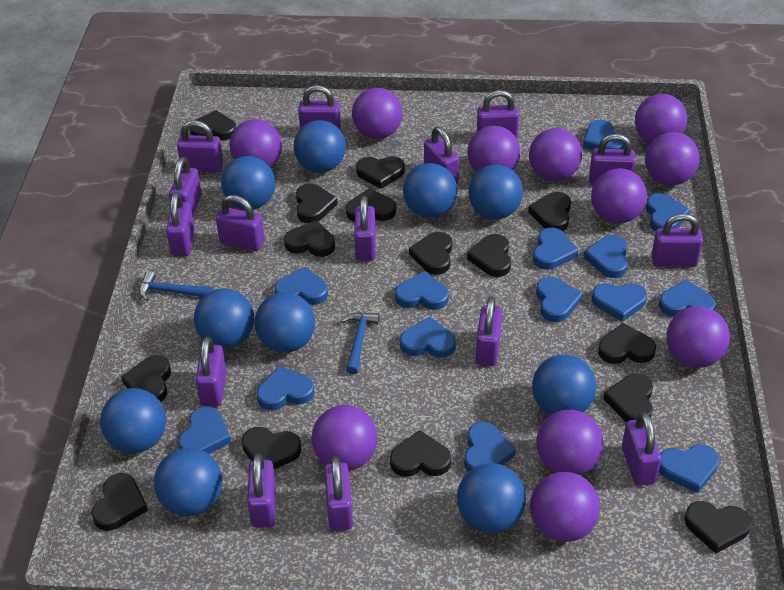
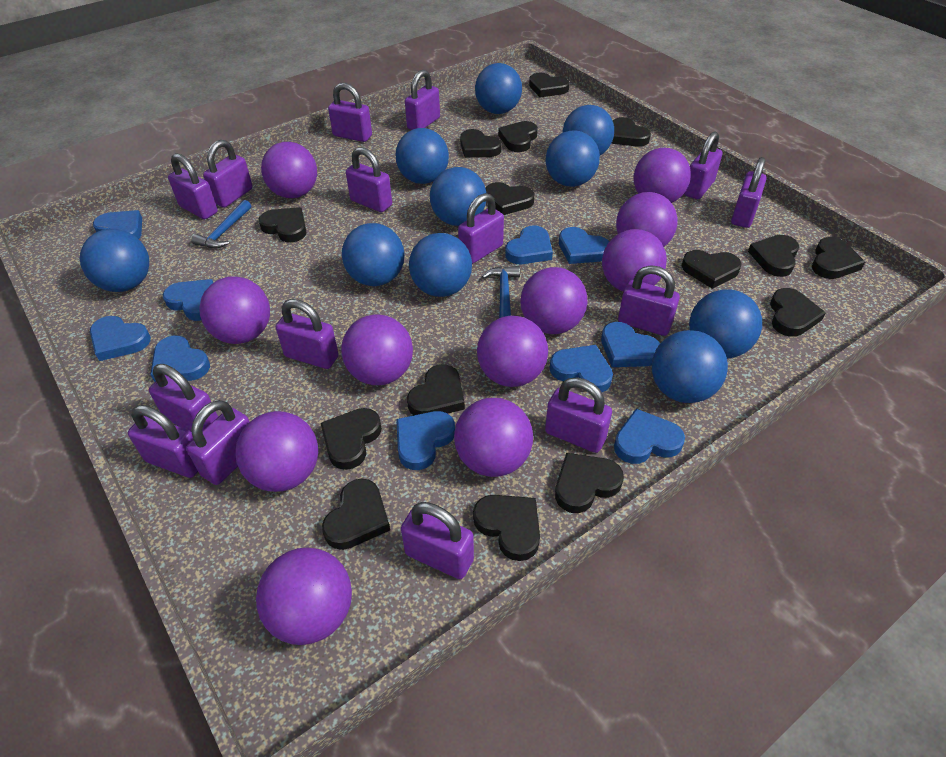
blue heart: 14 -> 10

